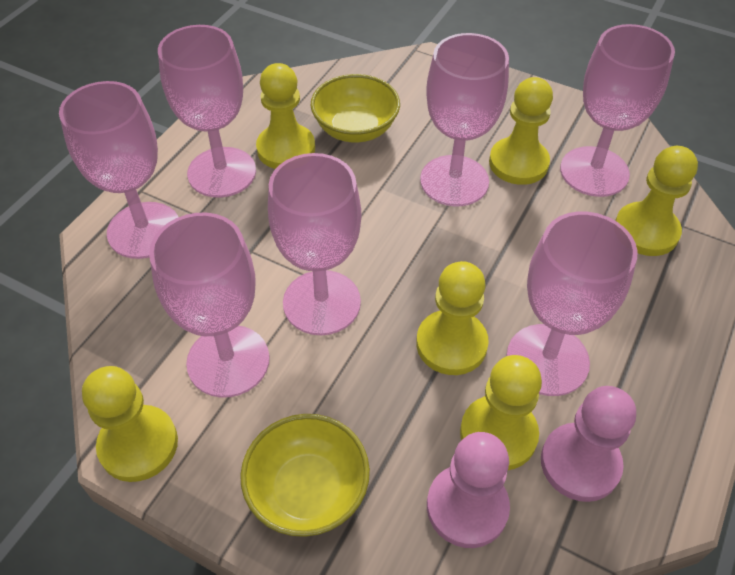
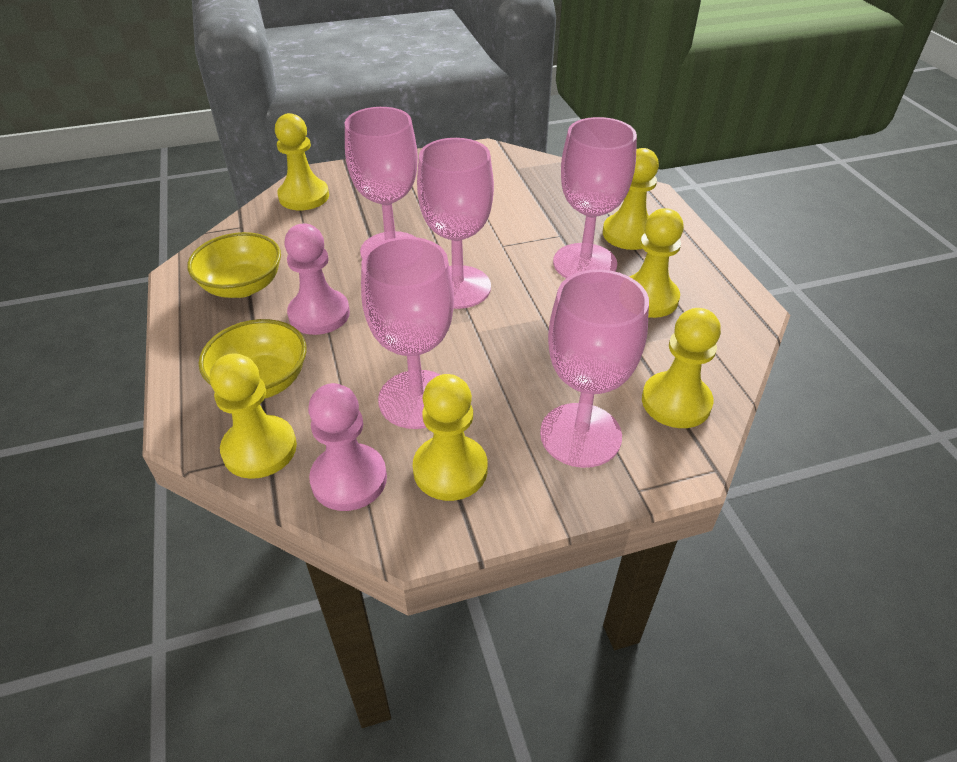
pink goblet: 7 -> 5

